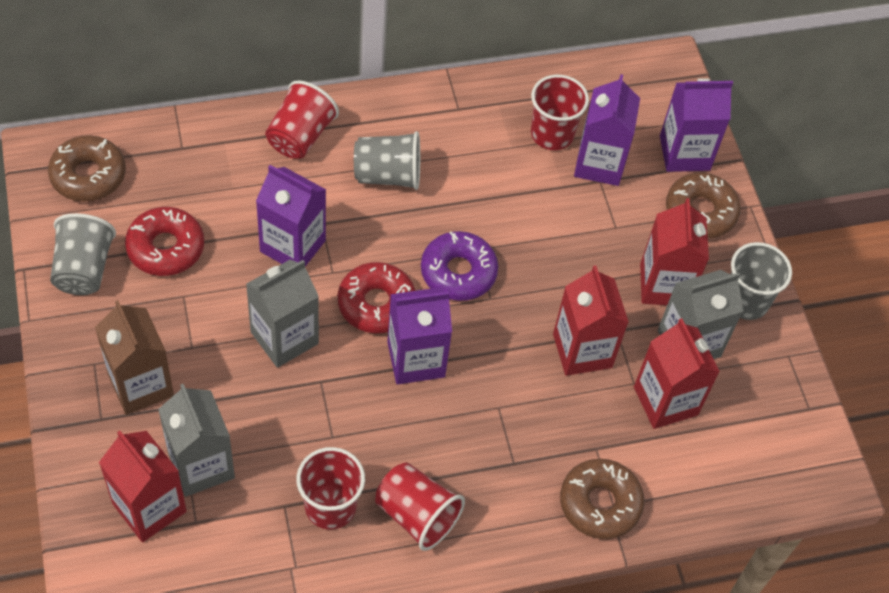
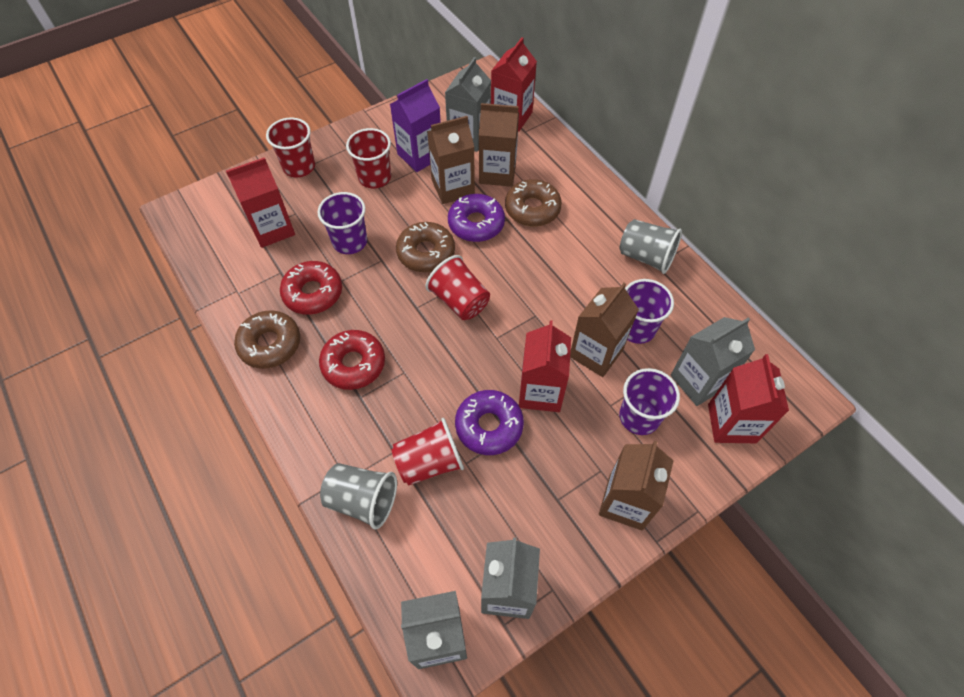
brown carton: 1 -> 4
grey carton: 3 -> 4
grey cup: 3 -> 2
purple carton: 4 -> 1
purple cup: 0 -> 3
purple donut: 1 -> 2

